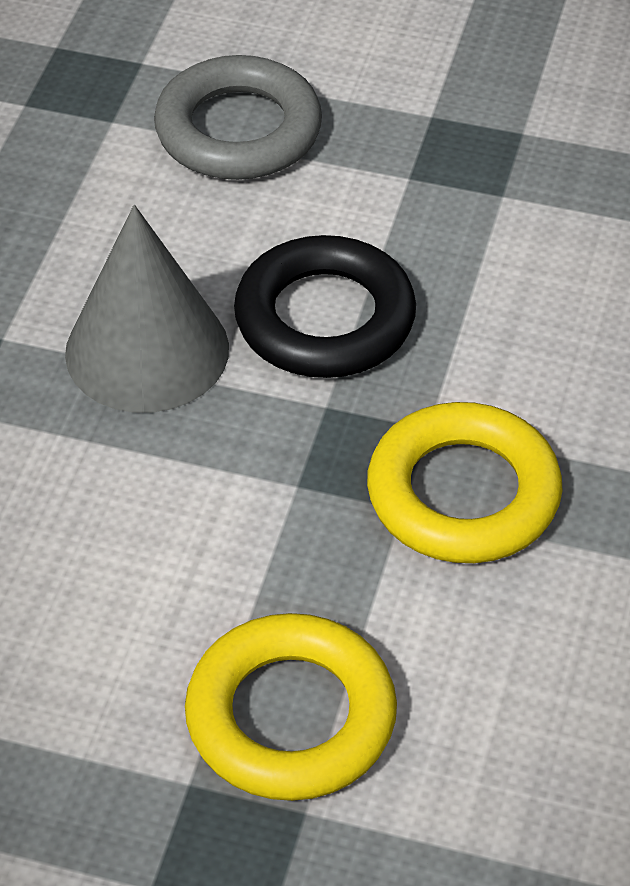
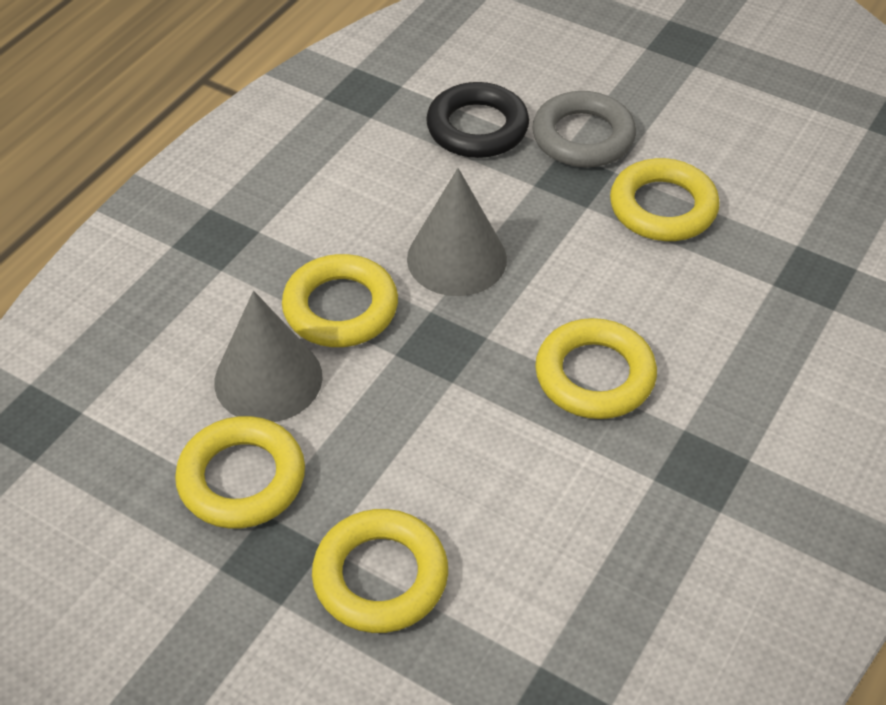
grey cone: 1 -> 2
yellow ring: 2 -> 5

